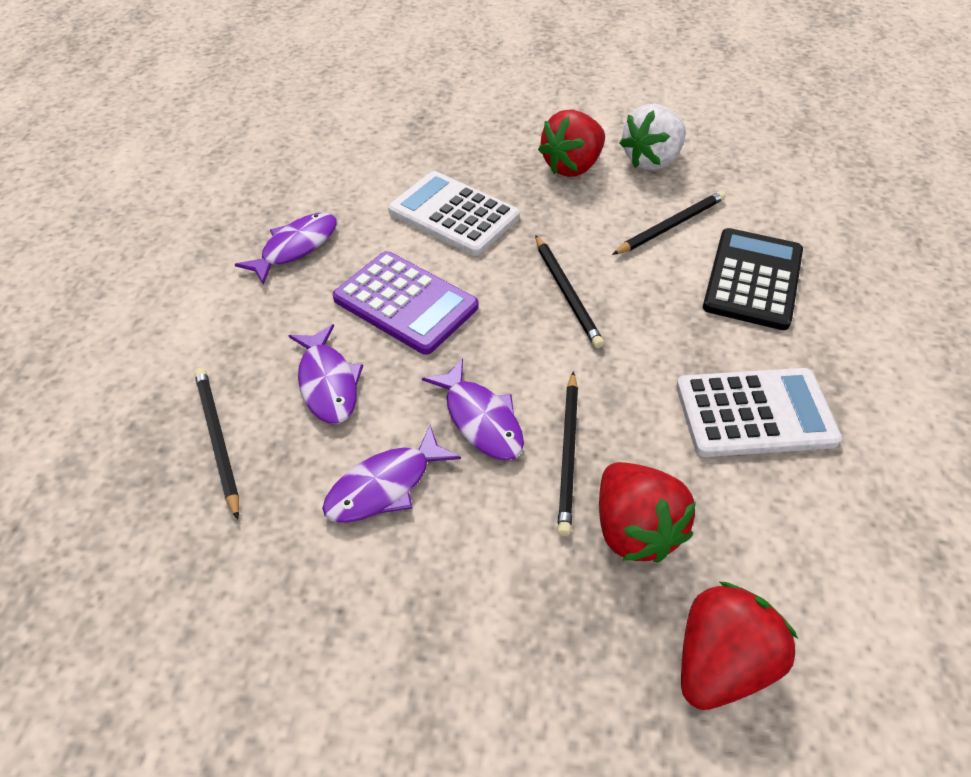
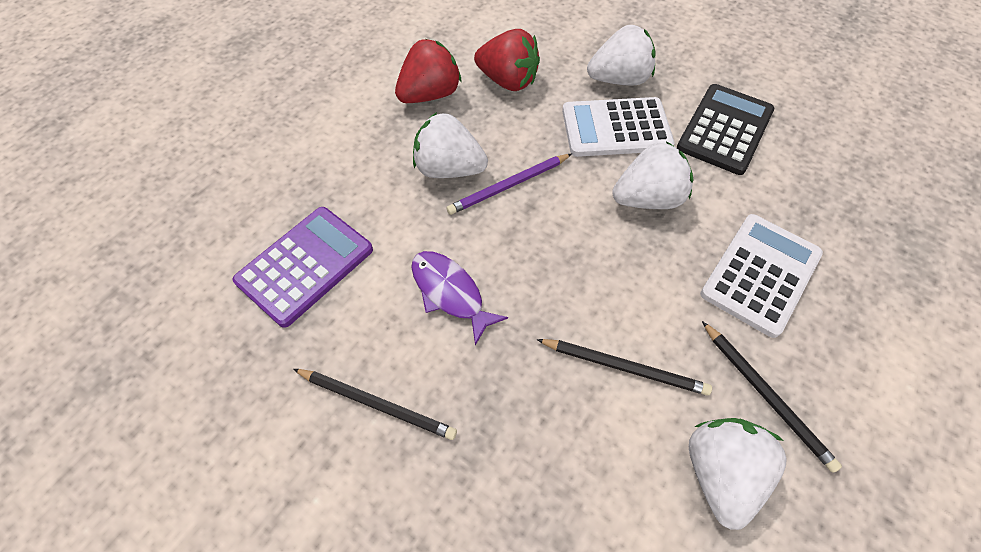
black pencil: 4 -> 3
purple fish: 4 -> 1
purple pencil: 0 -> 1
red strawberry: 3 -> 2
white strawberry: 1 -> 4

